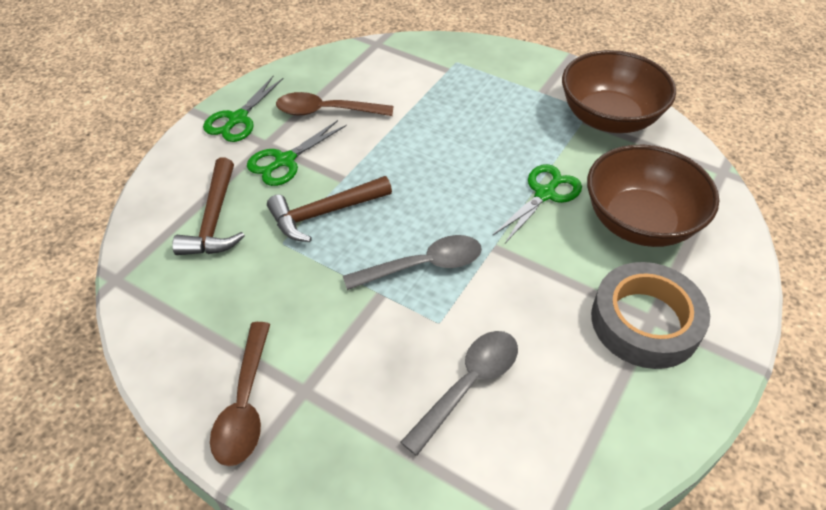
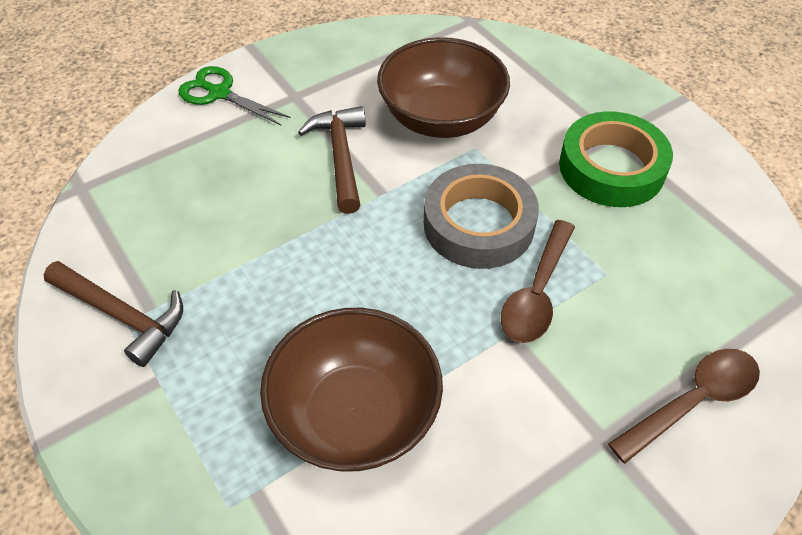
green scissors: 3 -> 1
green tape: 0 -> 1
grey spoon: 2 -> 0

